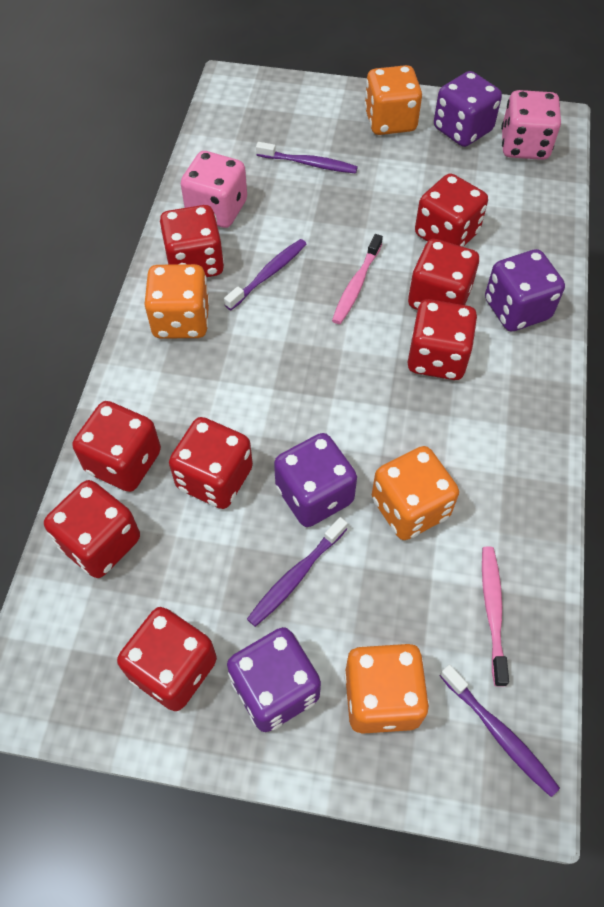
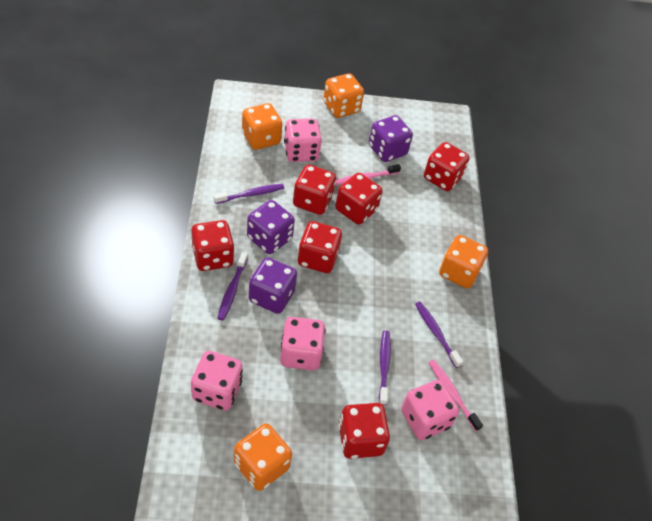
pink dice: 2 -> 4
purple dice: 4 -> 3
red dice: 8 -> 6

